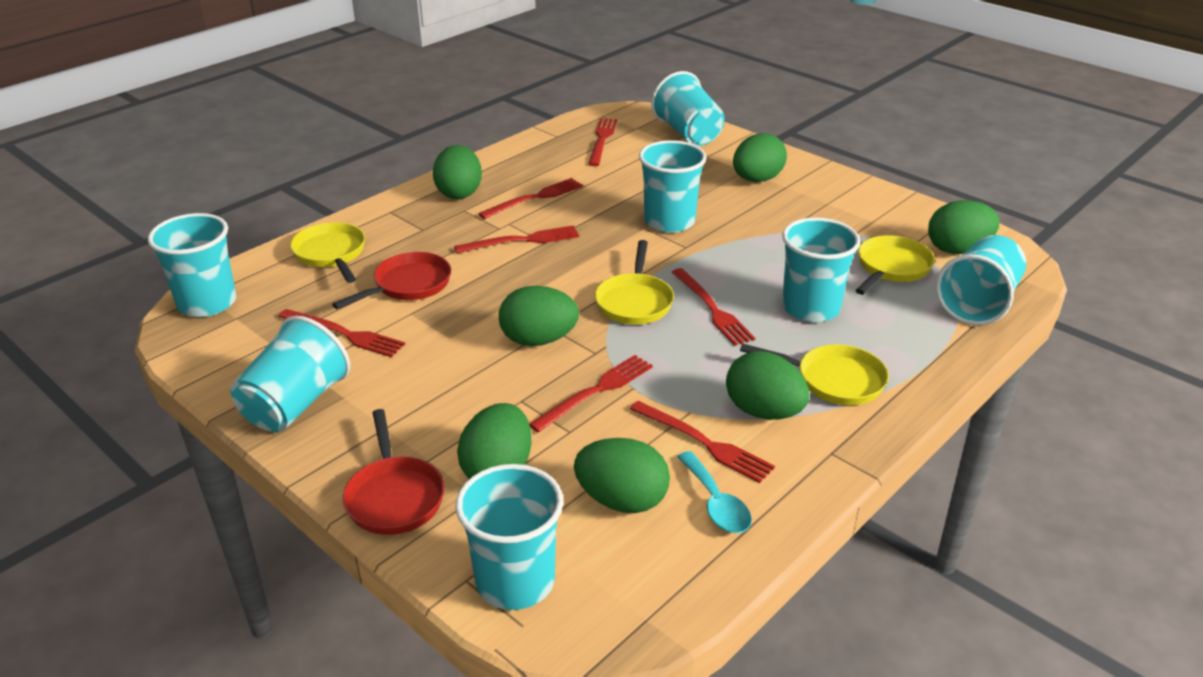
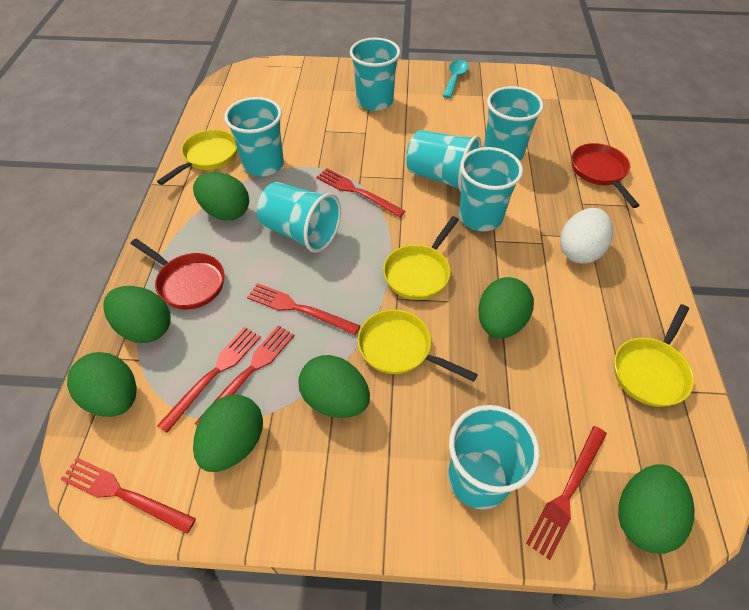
red fork: 7 -> 6
white egg: 0 -> 1

